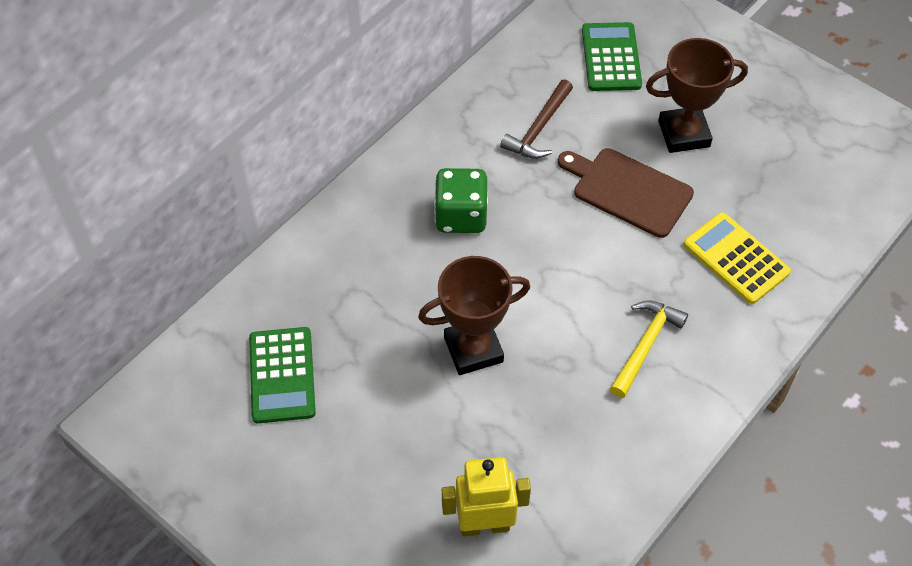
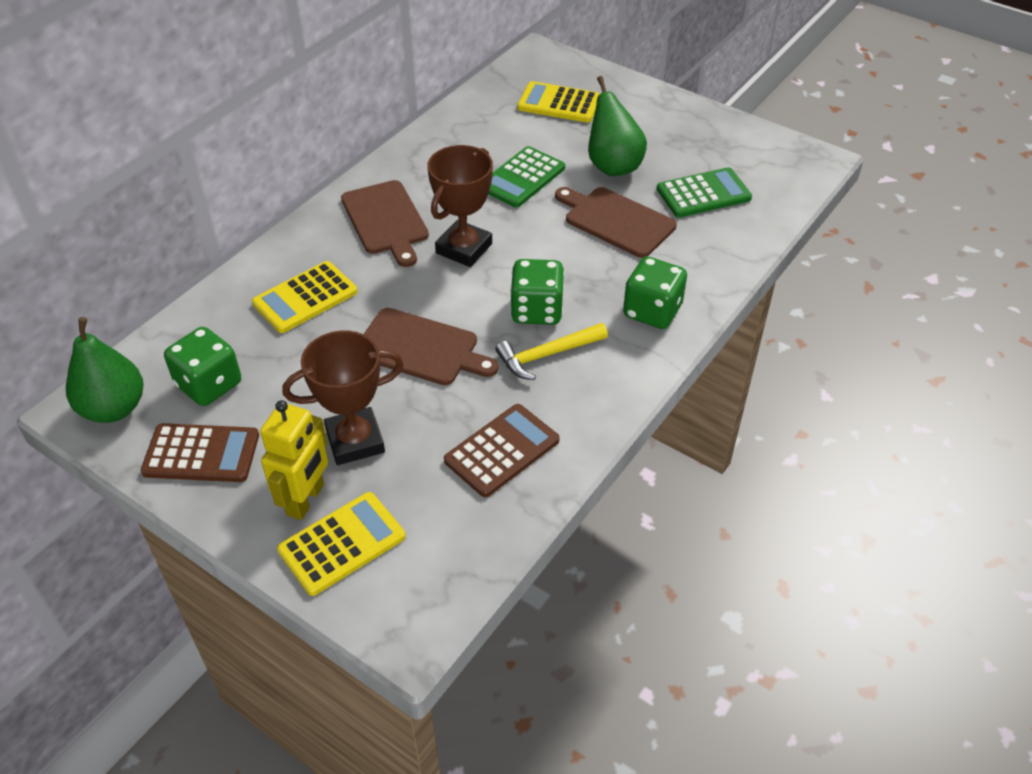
brown calculator: 0 -> 2
brown cutting board: 1 -> 3
brown hammer: 1 -> 0
green dice: 1 -> 3
green pear: 0 -> 2
yellow calculator: 1 -> 3

